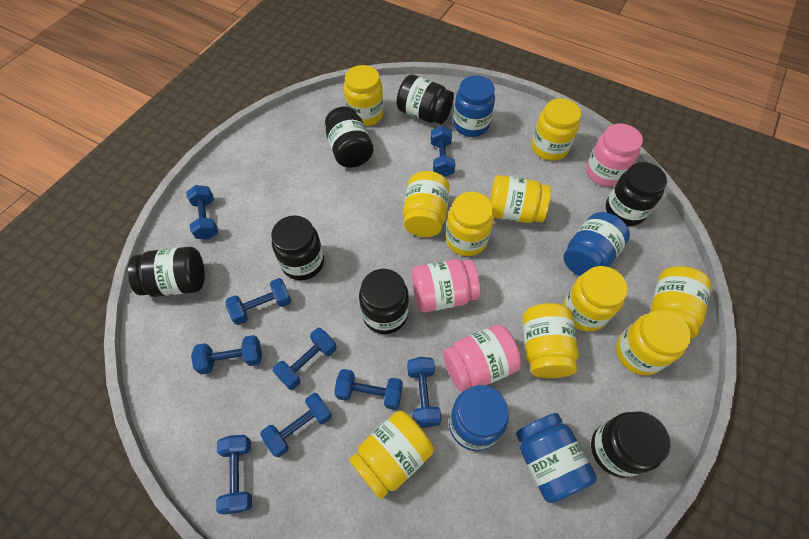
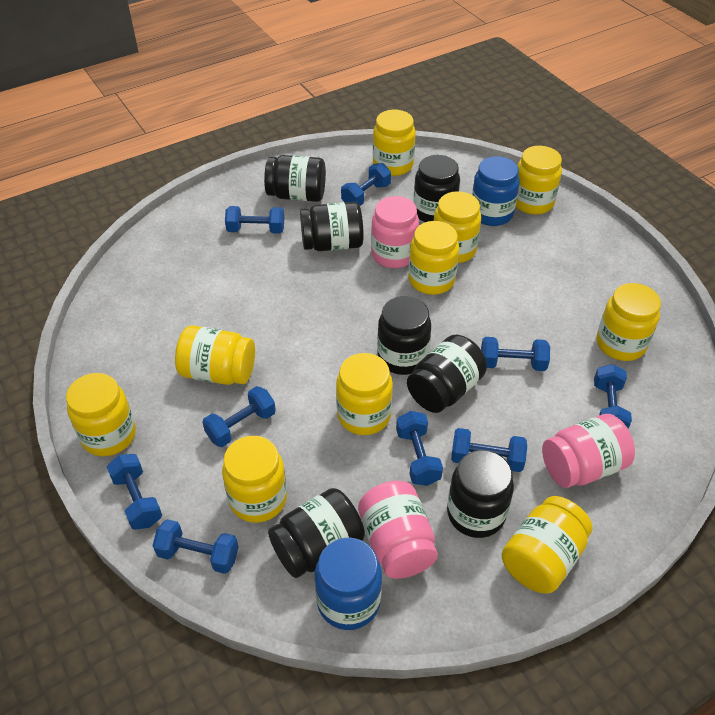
blue jar: 4 -> 2

